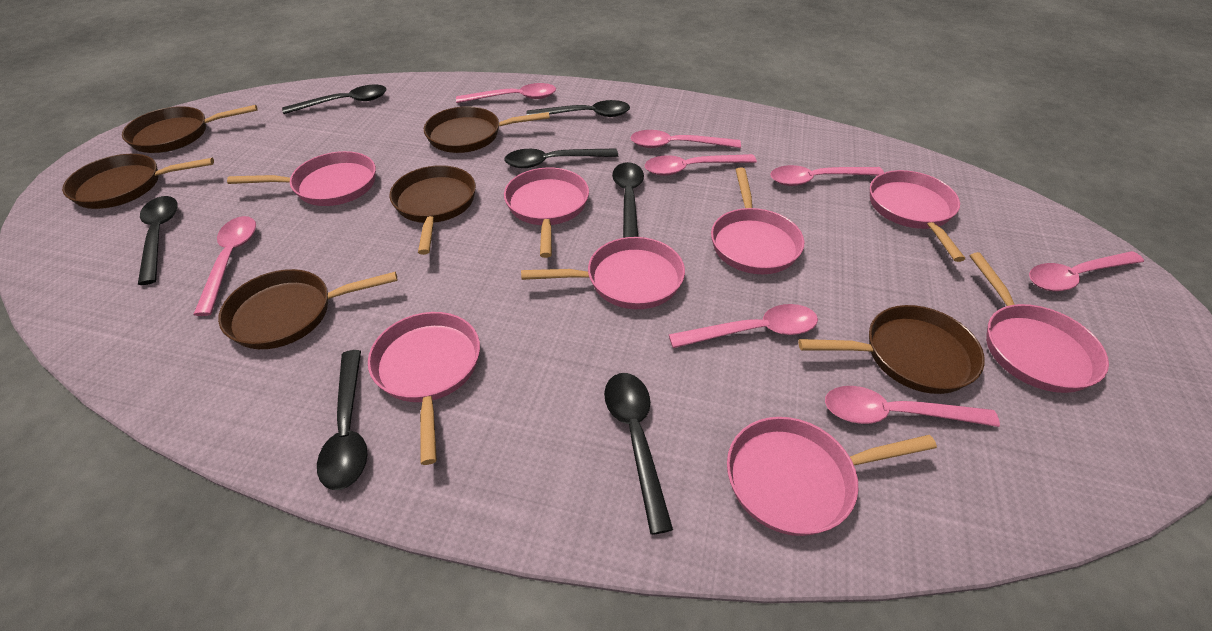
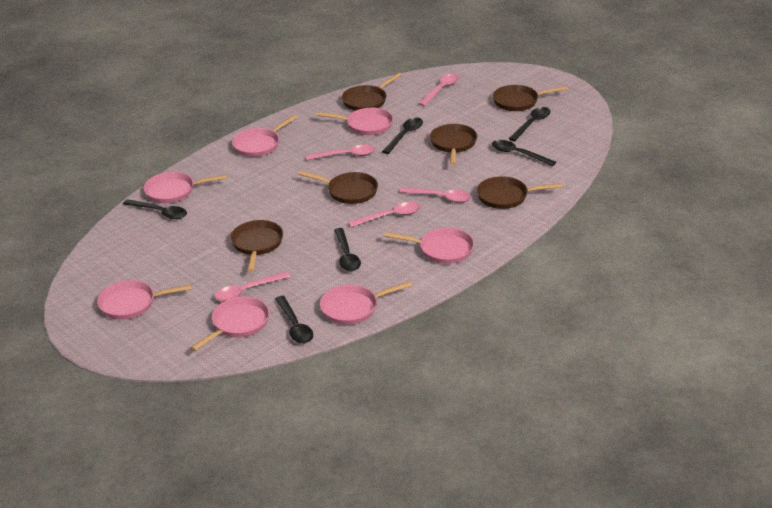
black spoon: 7 -> 6
pink pan: 8 -> 7
pink spoon: 8 -> 5

